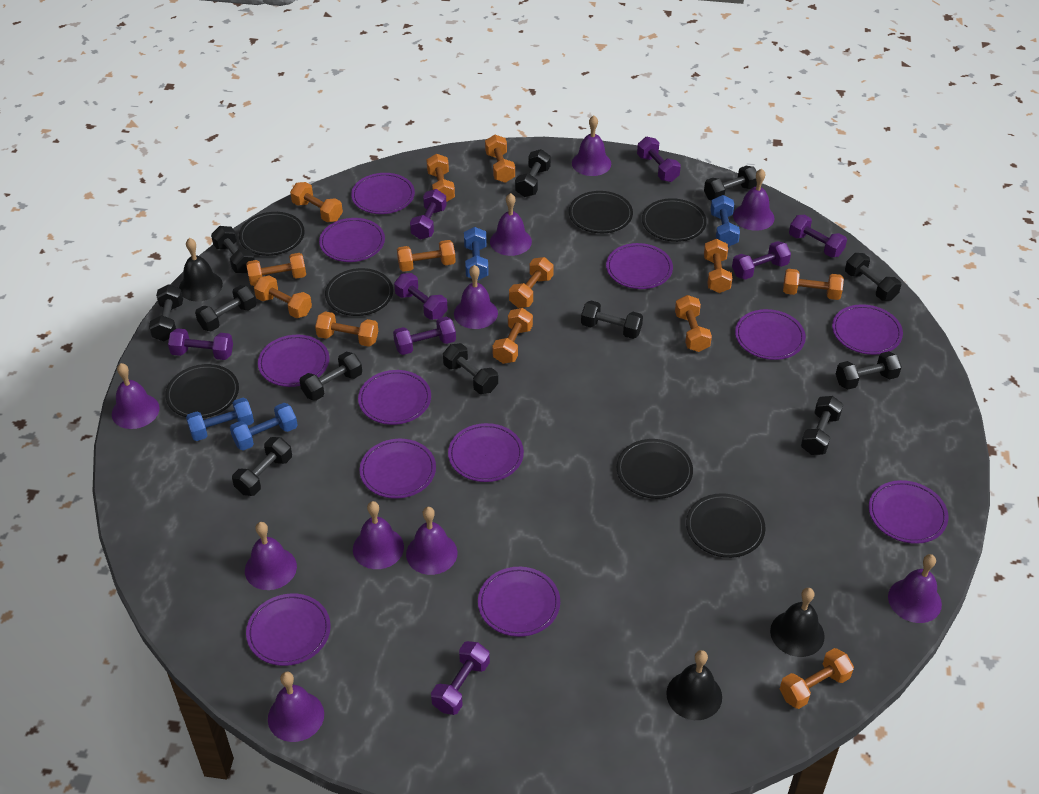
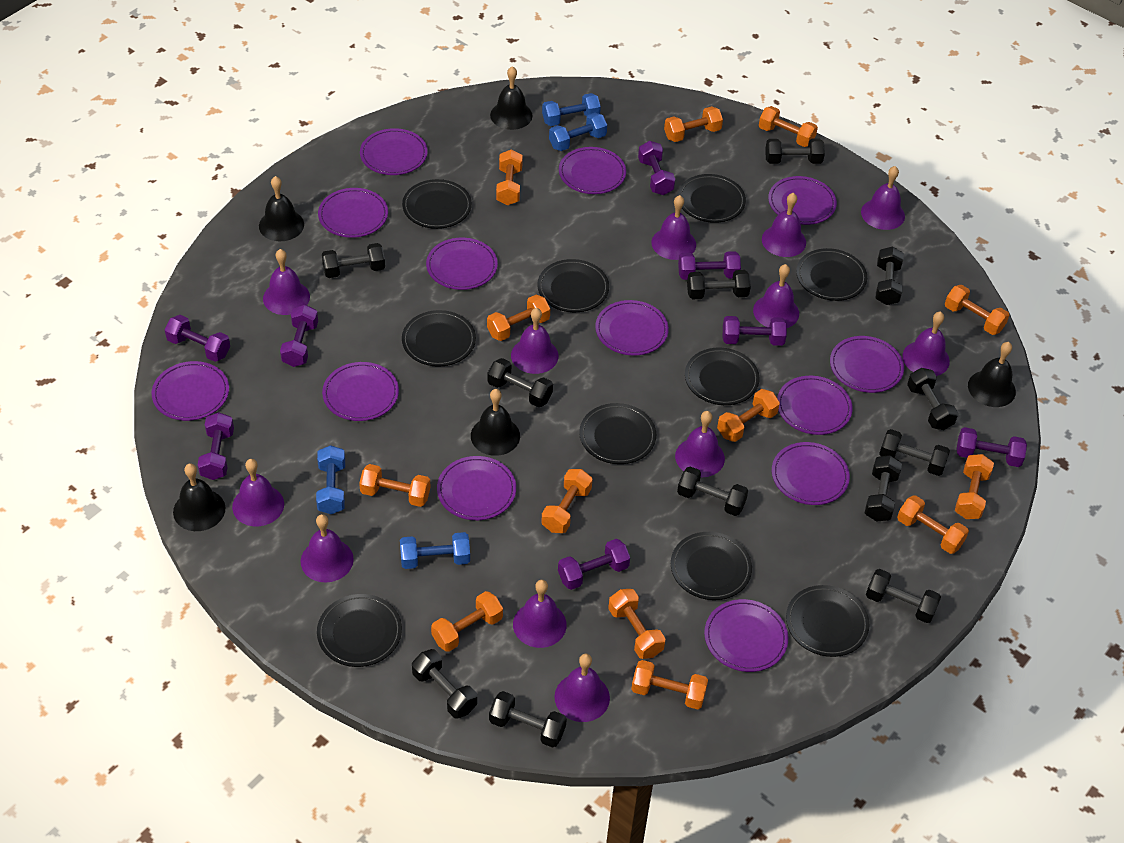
black bell: 3 -> 5
black plate: 7 -> 10
purple bell: 10 -> 12
purple plate: 12 -> 13

